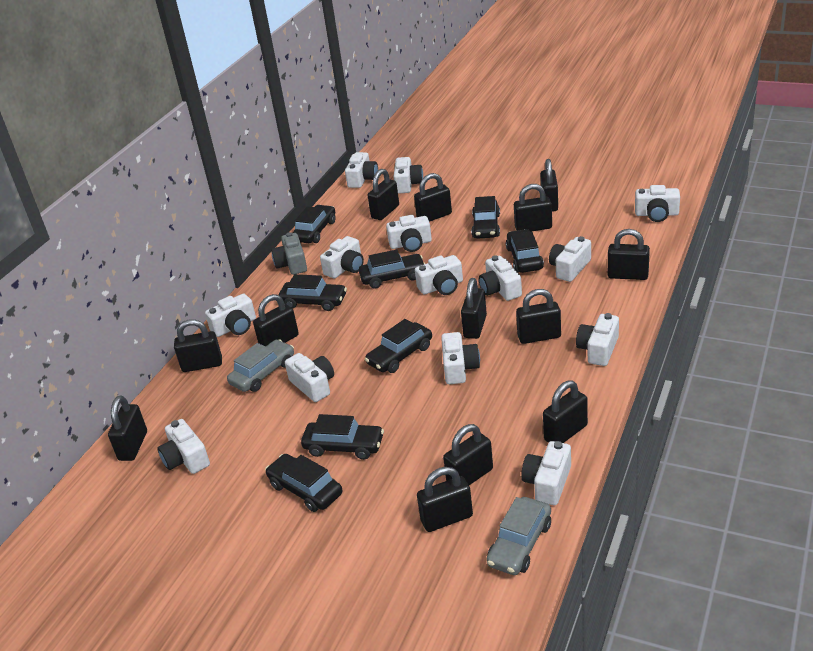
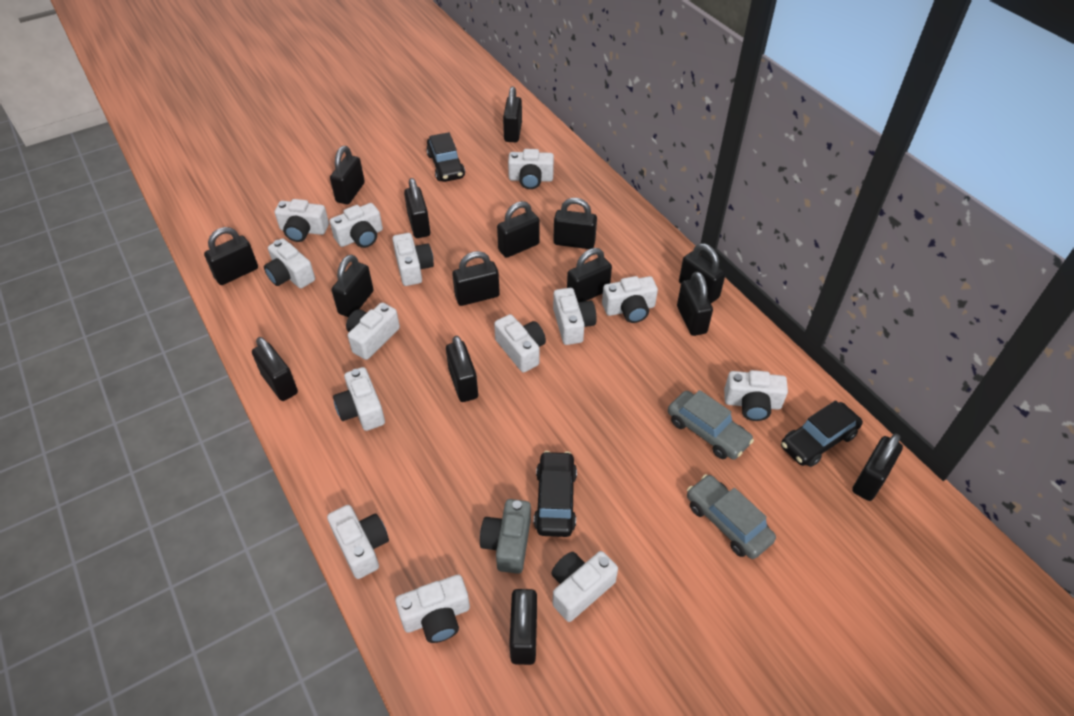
black car: 8 -> 3
black padlock: 13 -> 15

